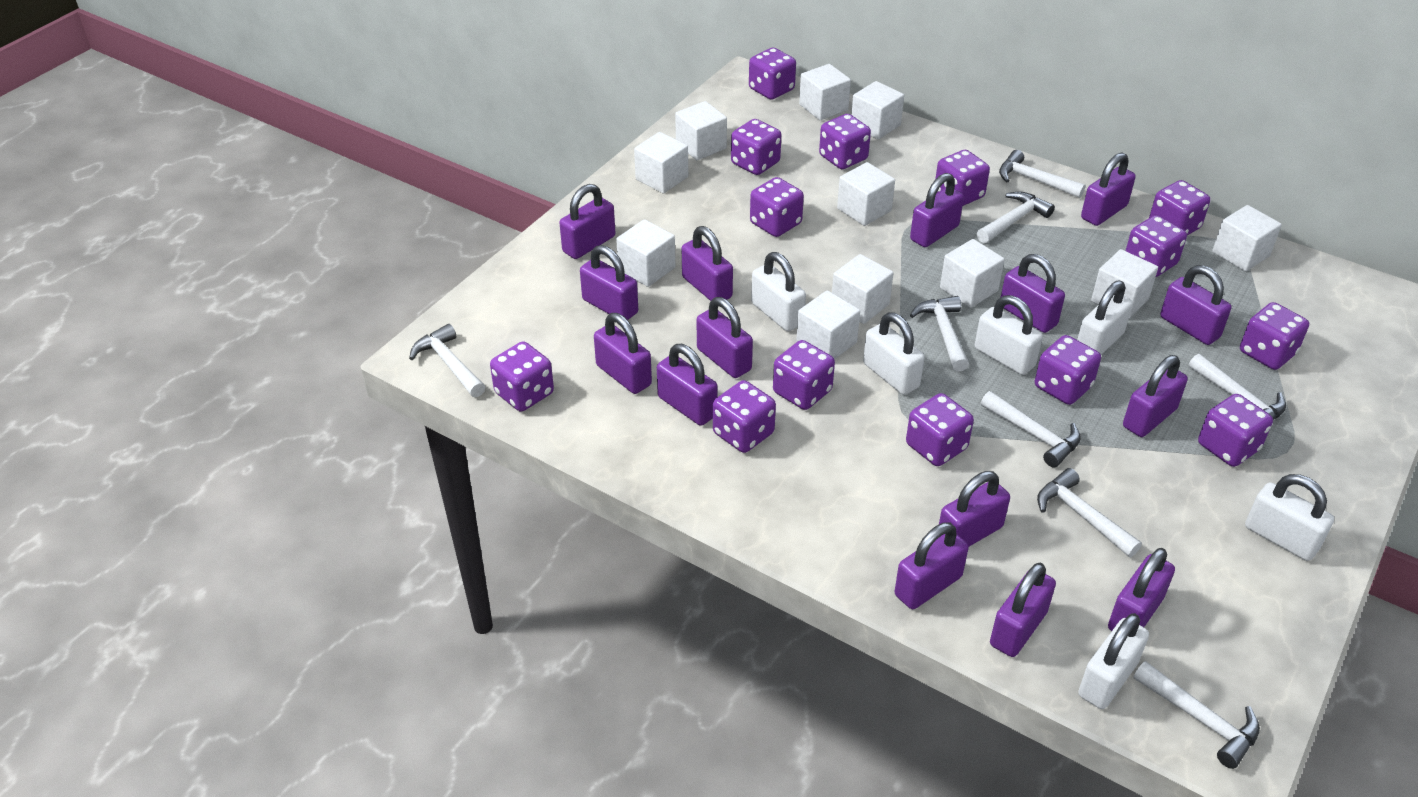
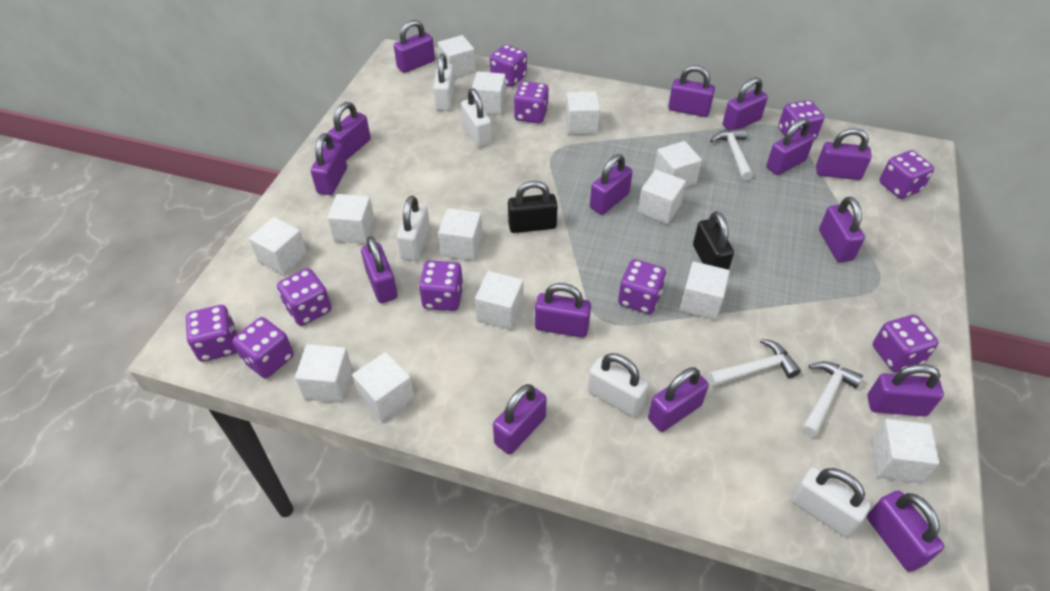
black padlock: 0 -> 2
purple dice: 14 -> 10
white cube: 11 -> 13
white hammer: 8 -> 3
white padlock: 6 -> 5

